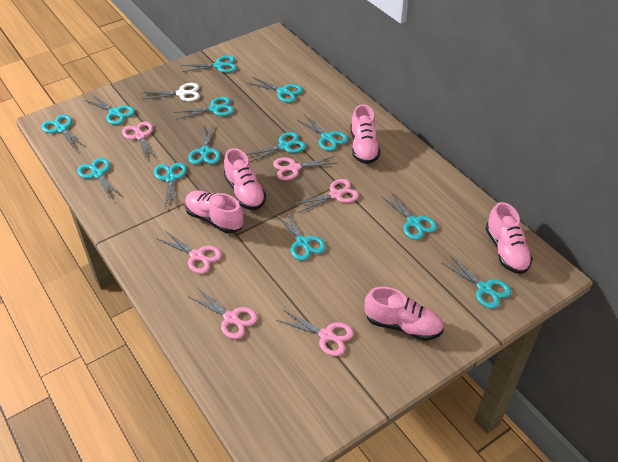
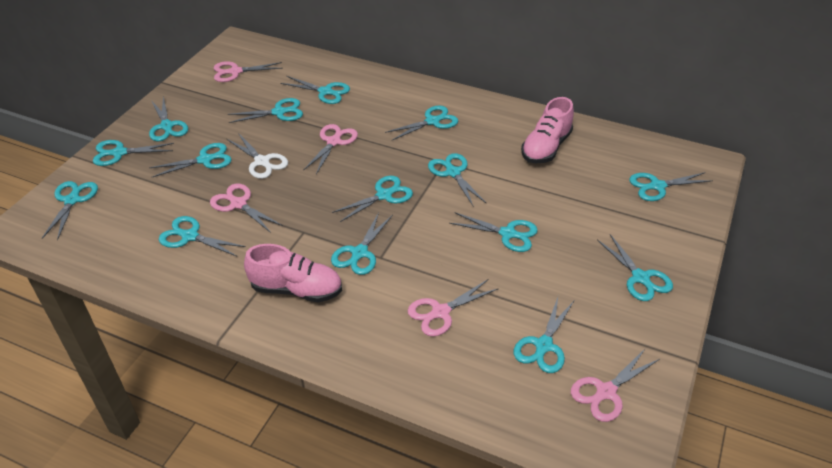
pink scissors: 6 -> 5
pink shoe: 5 -> 2
turquoise scissors: 13 -> 15

